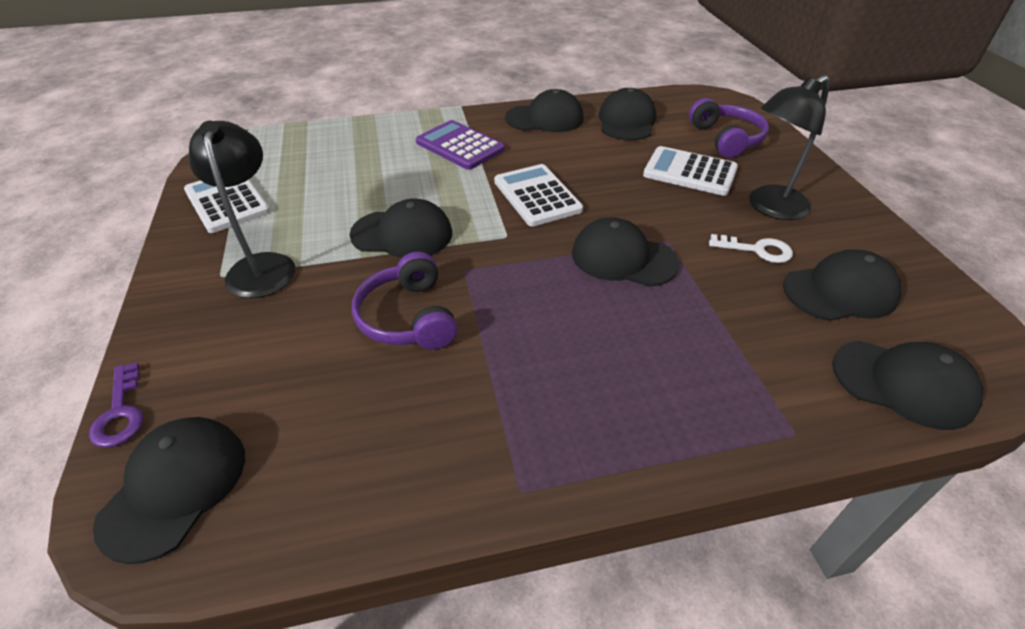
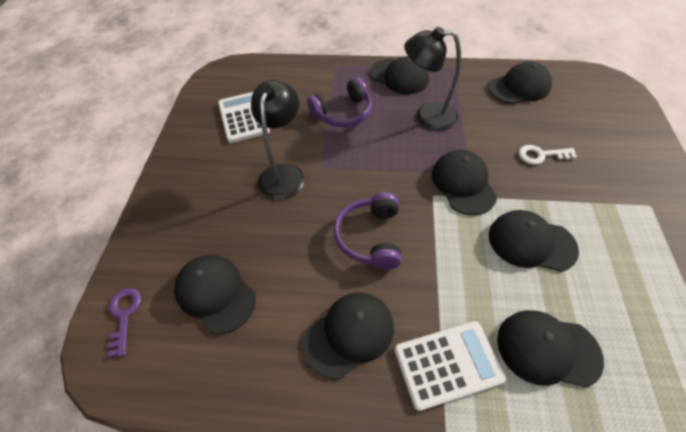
purple calculator: 1 -> 0
white calculator: 3 -> 2

